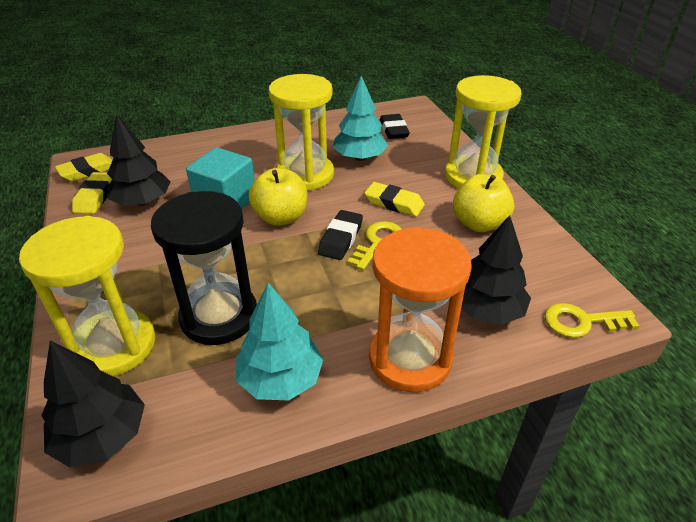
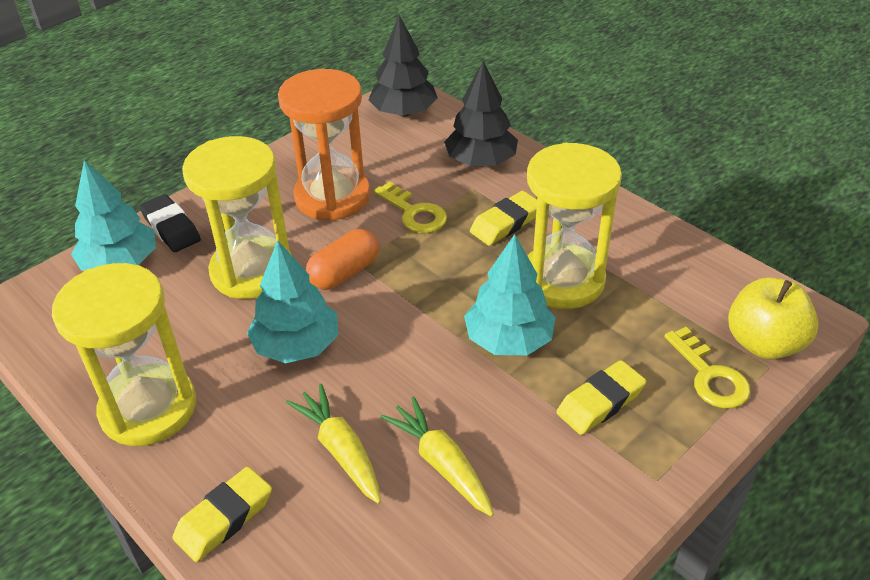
black eraser: 2 -> 1
black hourglass: 1 -> 0
black tree: 3 -> 2
orange capsule: 0 -> 1
turquoise cube: 1 -> 0
turquoise tree: 2 -> 3
yellow apple: 2 -> 1
yellow carrot: 0 -> 2

